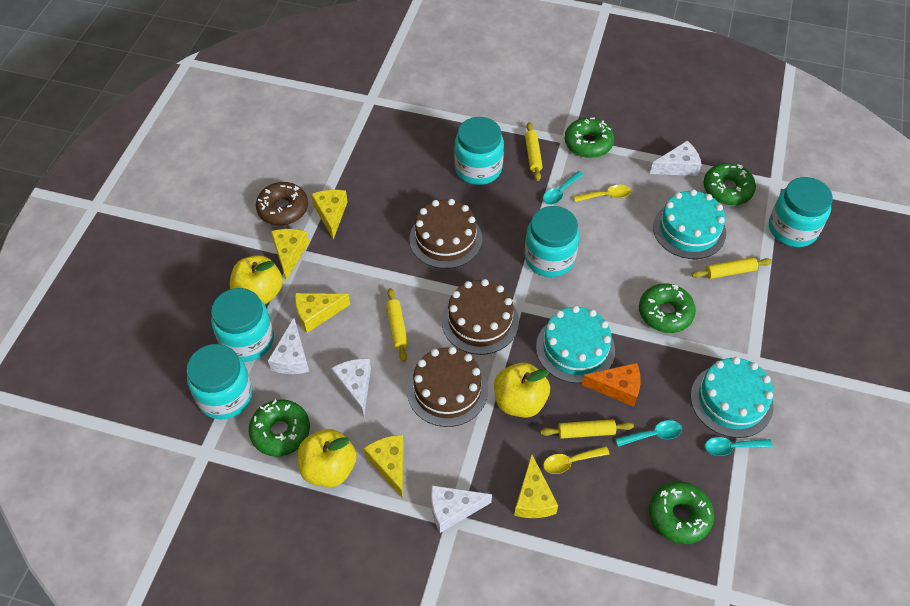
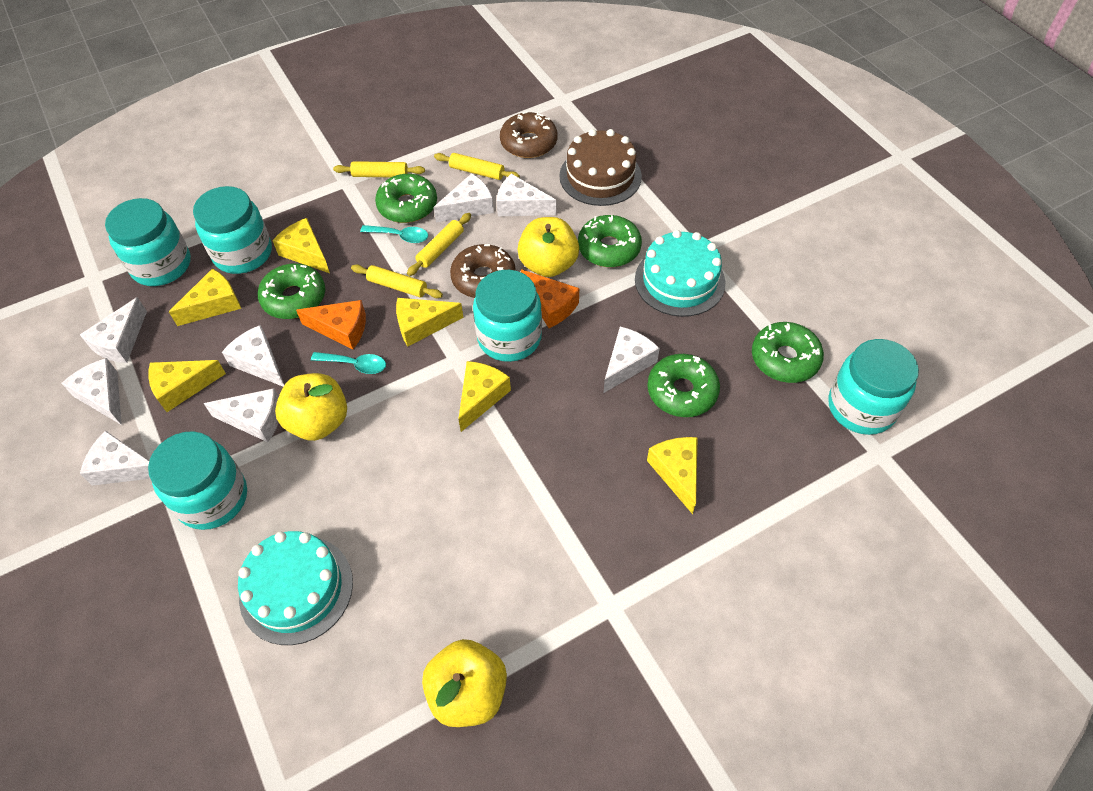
brown cake: 3 -> 1
brown donut: 1 -> 2
orange cheese: 1 -> 2
turquoise cake: 3 -> 2
turquoise spoon: 3 -> 2
white cheese: 4 -> 8
yellow cheese: 5 -> 6
yellow spoon: 2 -> 0

